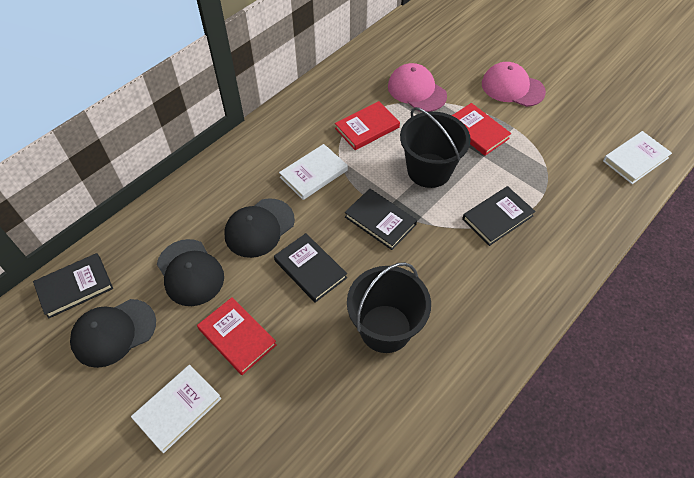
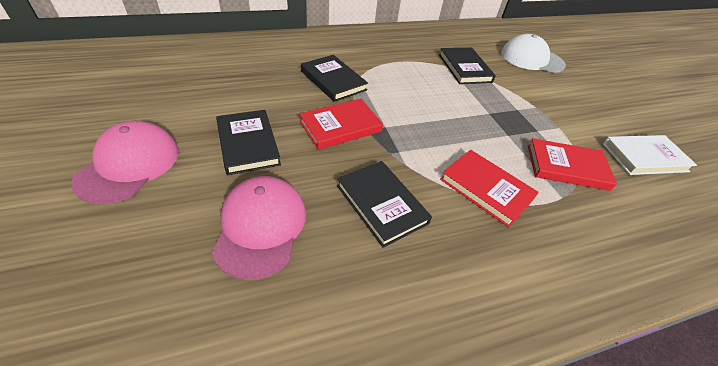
black bucket: 2 -> 0
black cap: 3 -> 0
white book: 3 -> 1
white cap: 0 -> 1

